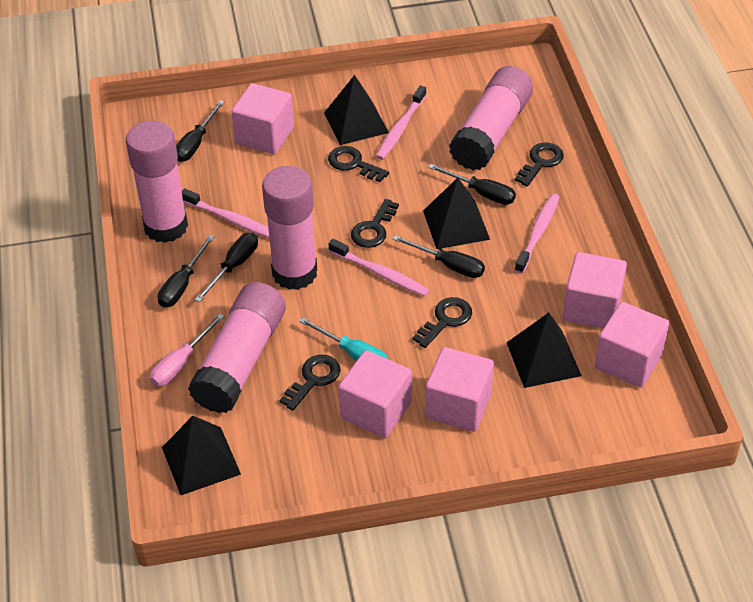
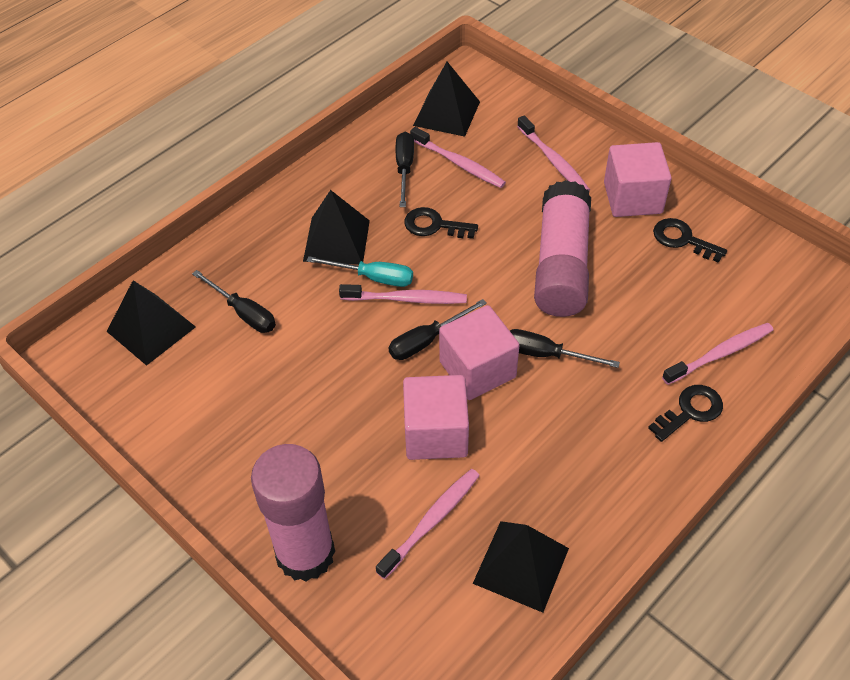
black key: 5 -> 3
black screwdriver: 5 -> 4
pink cube: 5 -> 3
pink glue stick: 4 -> 2
pink screwdriver: 1 -> 0
pink toothbrush: 4 -> 5

